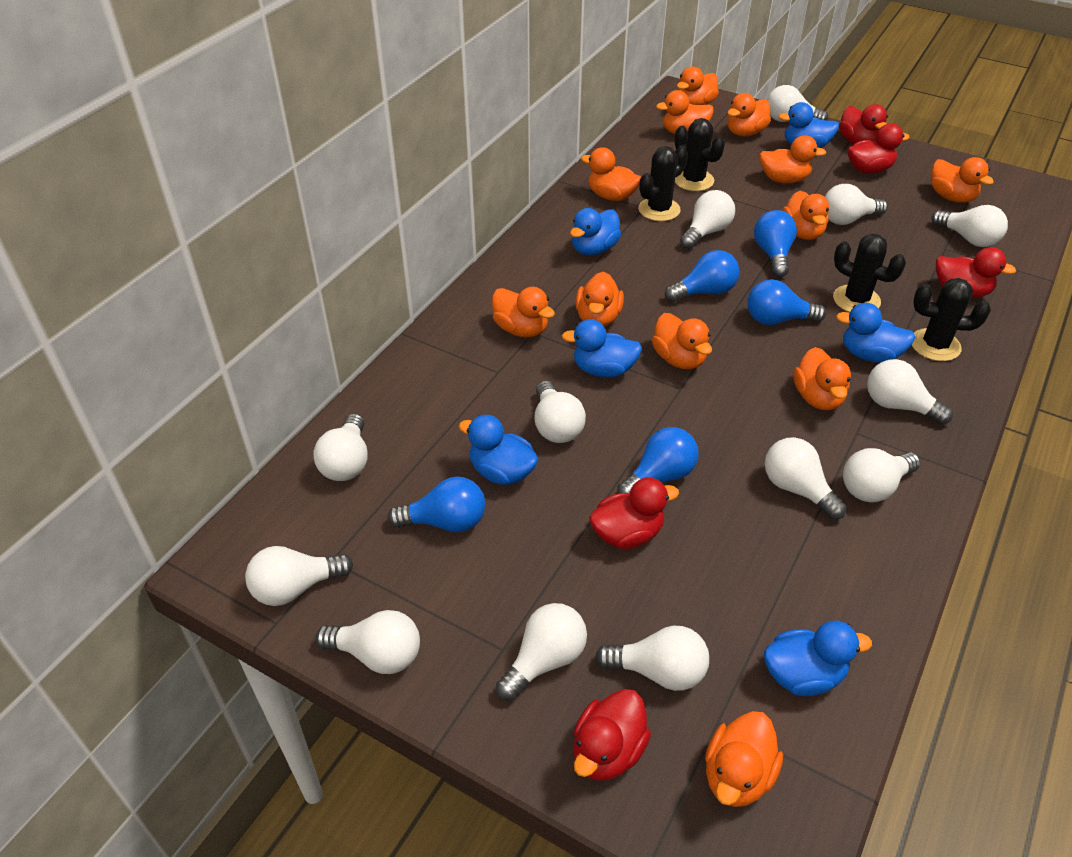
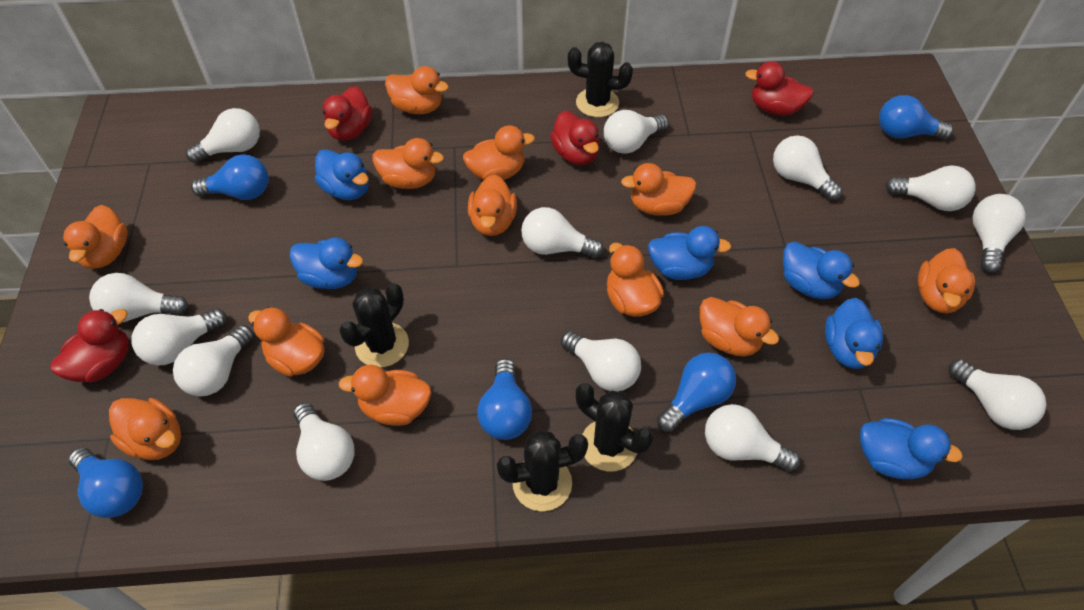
red duck: 5 -> 4

